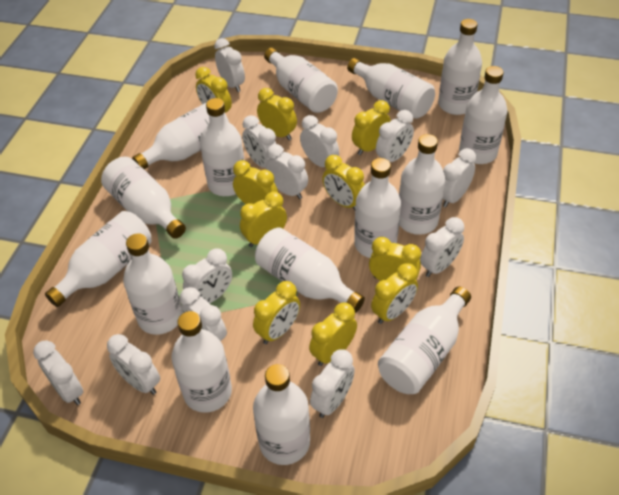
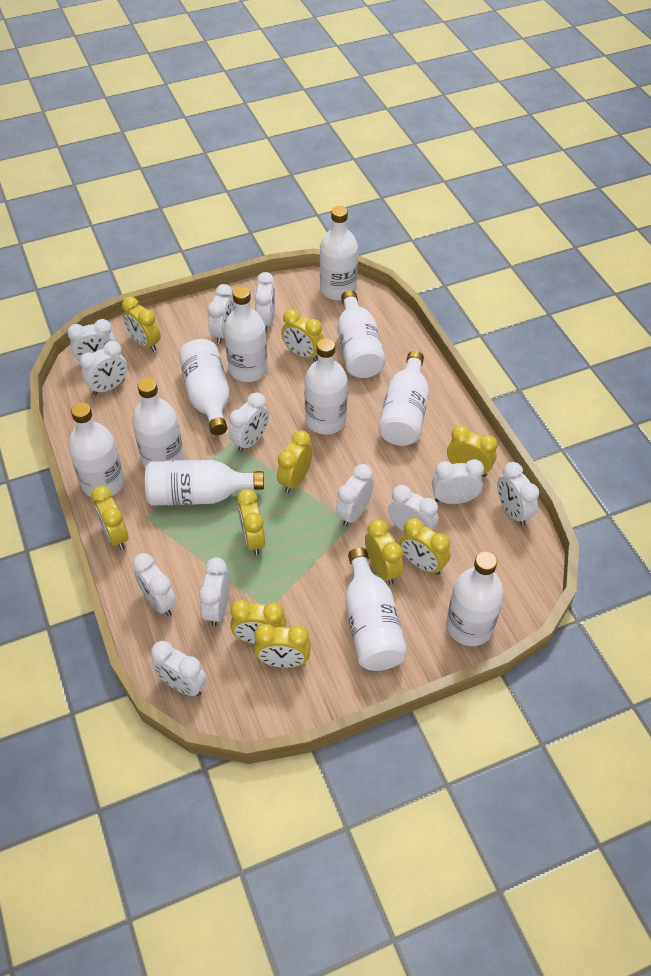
white bottle: 15 -> 11

